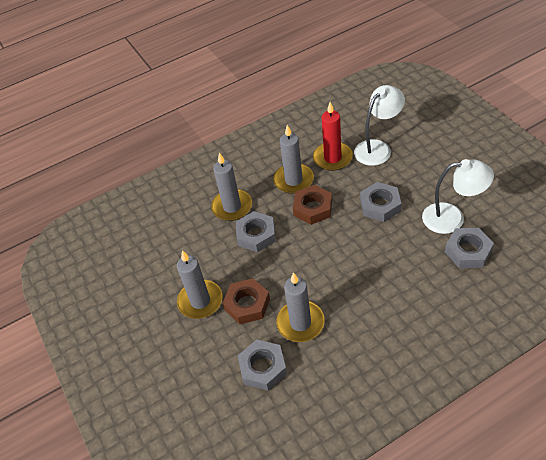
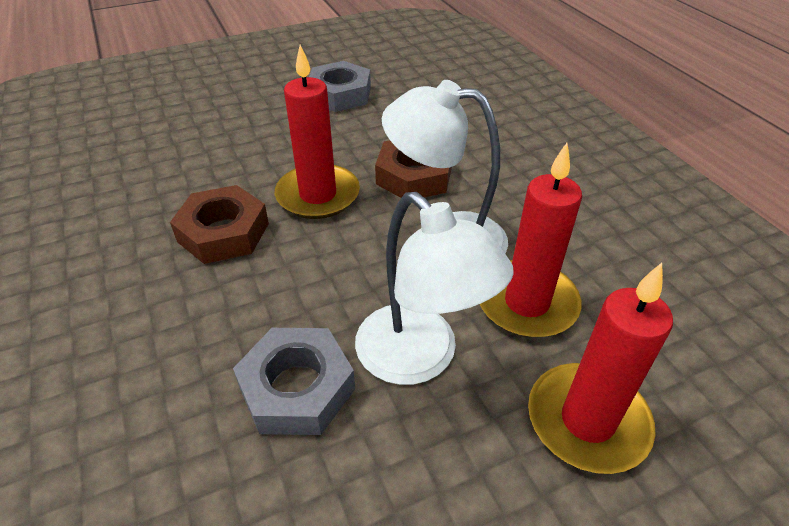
grey candle: 4 -> 0
grey nut: 4 -> 2
red candle: 1 -> 3

